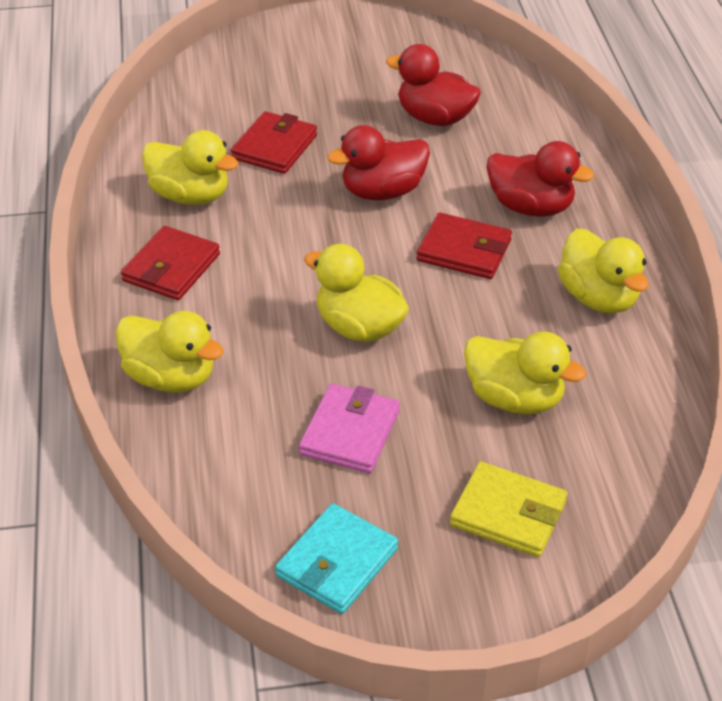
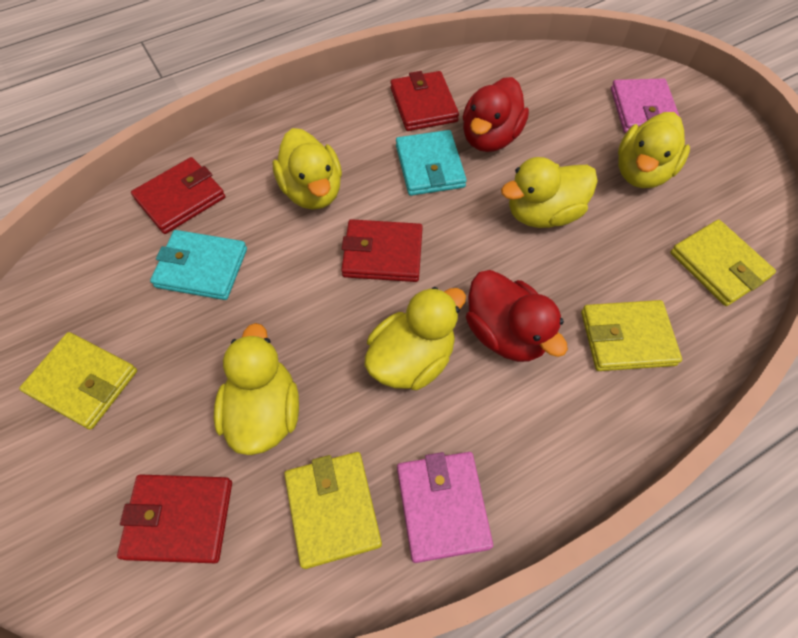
pink wallet: 1 -> 2
red duck: 3 -> 2
red wallet: 3 -> 4
turquoise wallet: 1 -> 2
yellow wallet: 1 -> 4

